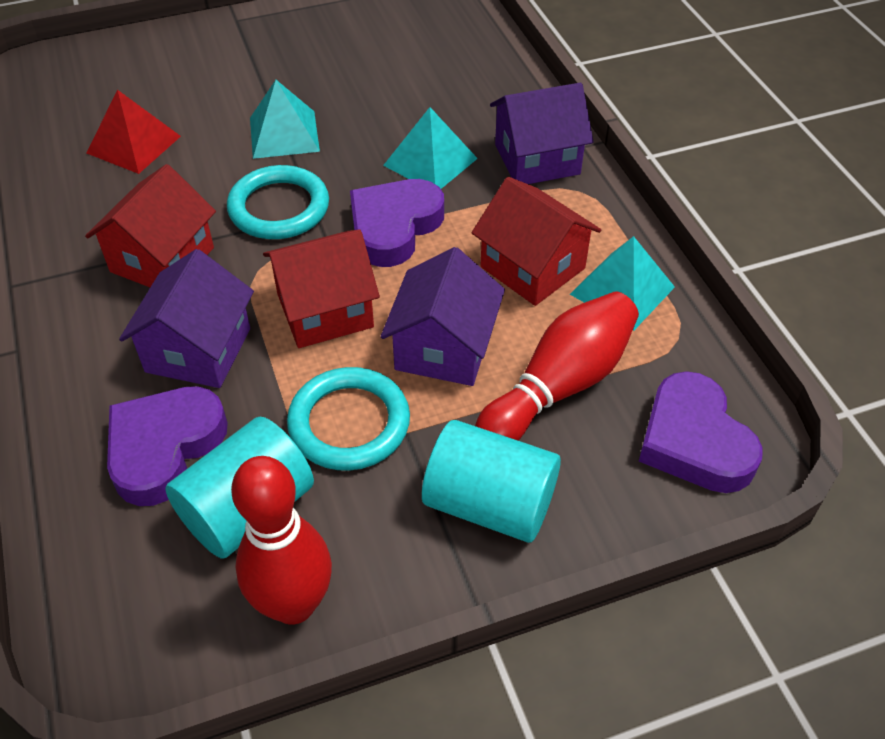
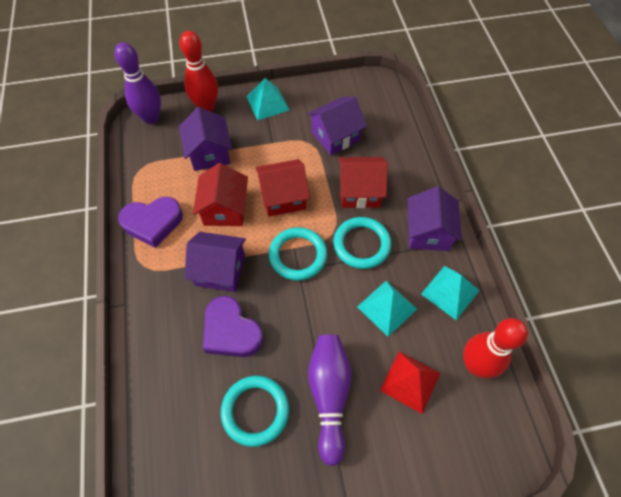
purple bowling pin: 0 -> 2
purple heart: 3 -> 2
purple house: 3 -> 4
turquoise cylinder: 2 -> 0
turquoise ring: 2 -> 3

